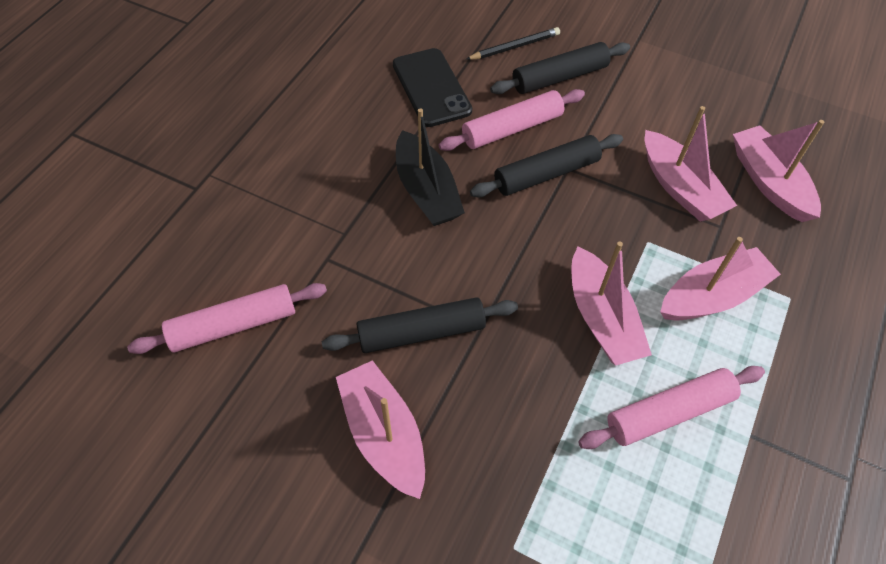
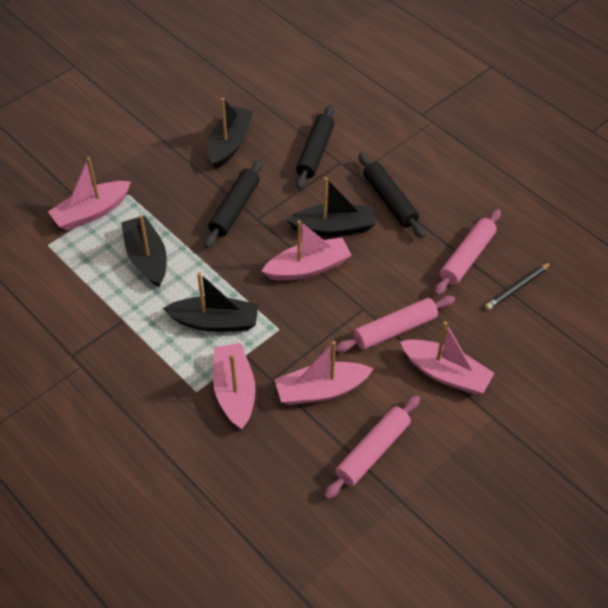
black boat: 1 -> 4
black phone: 1 -> 0

